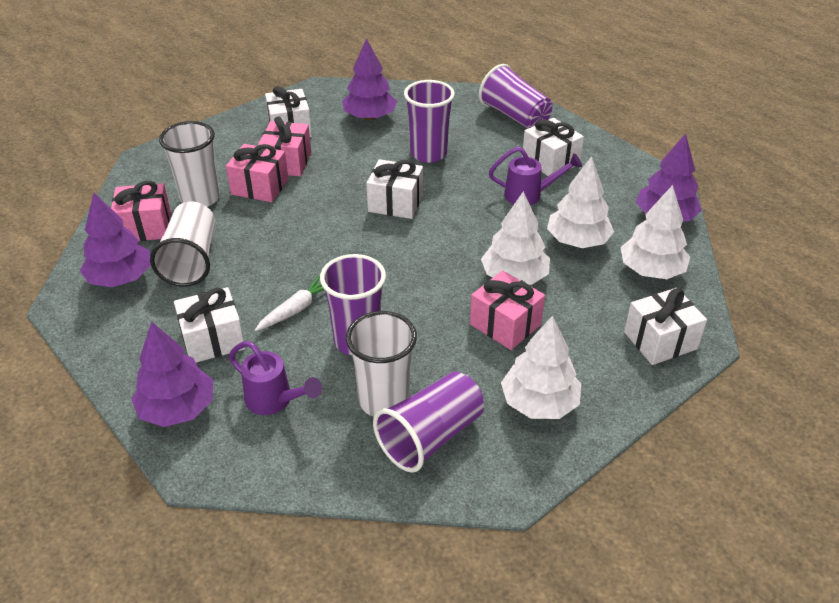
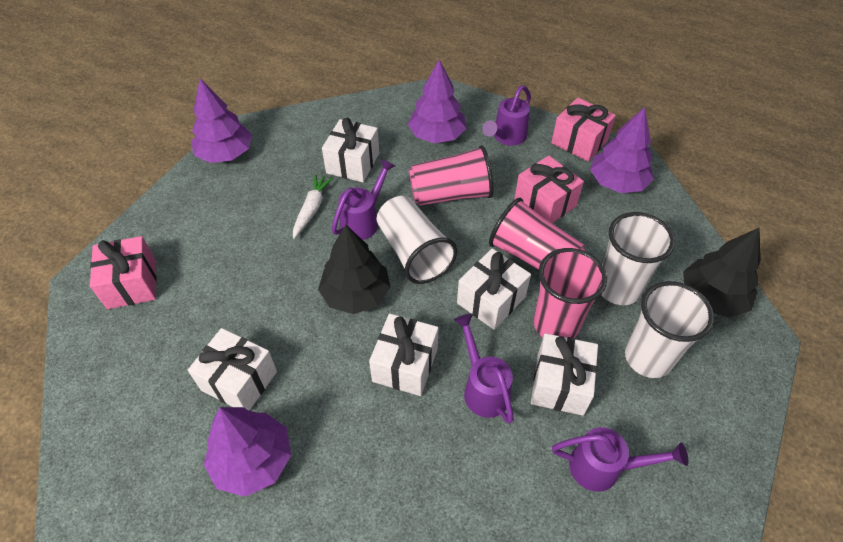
black tree: 0 -> 2
pink cup: 0 -> 3
pink gift: 4 -> 3
purple cup: 4 -> 0
purple watering can: 2 -> 4
white tree: 4 -> 0

